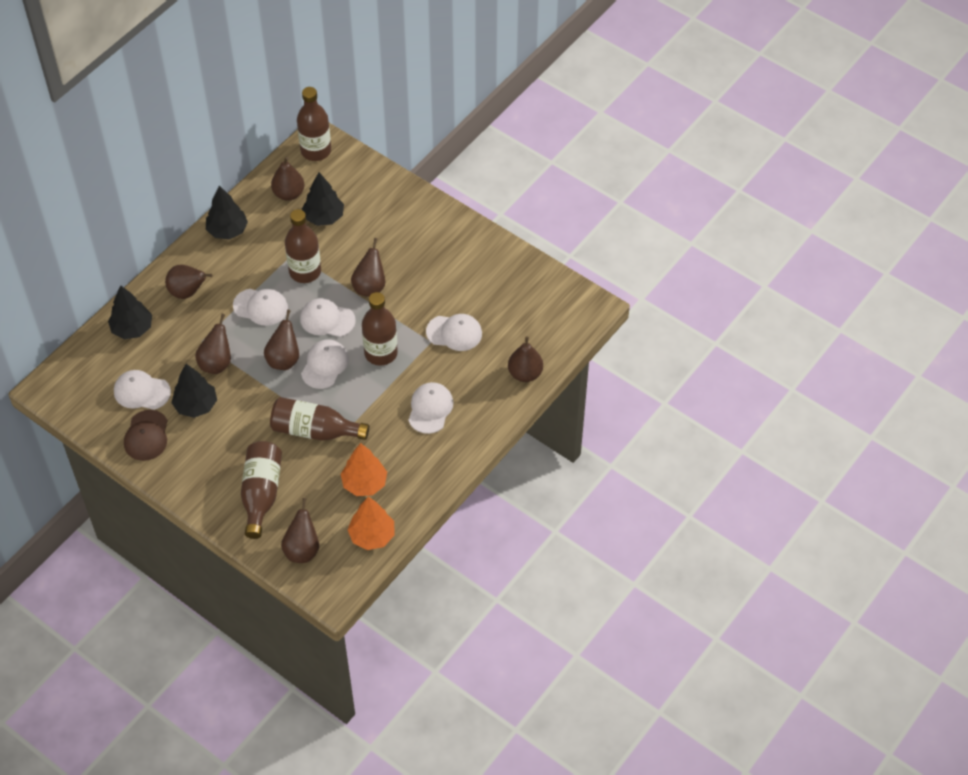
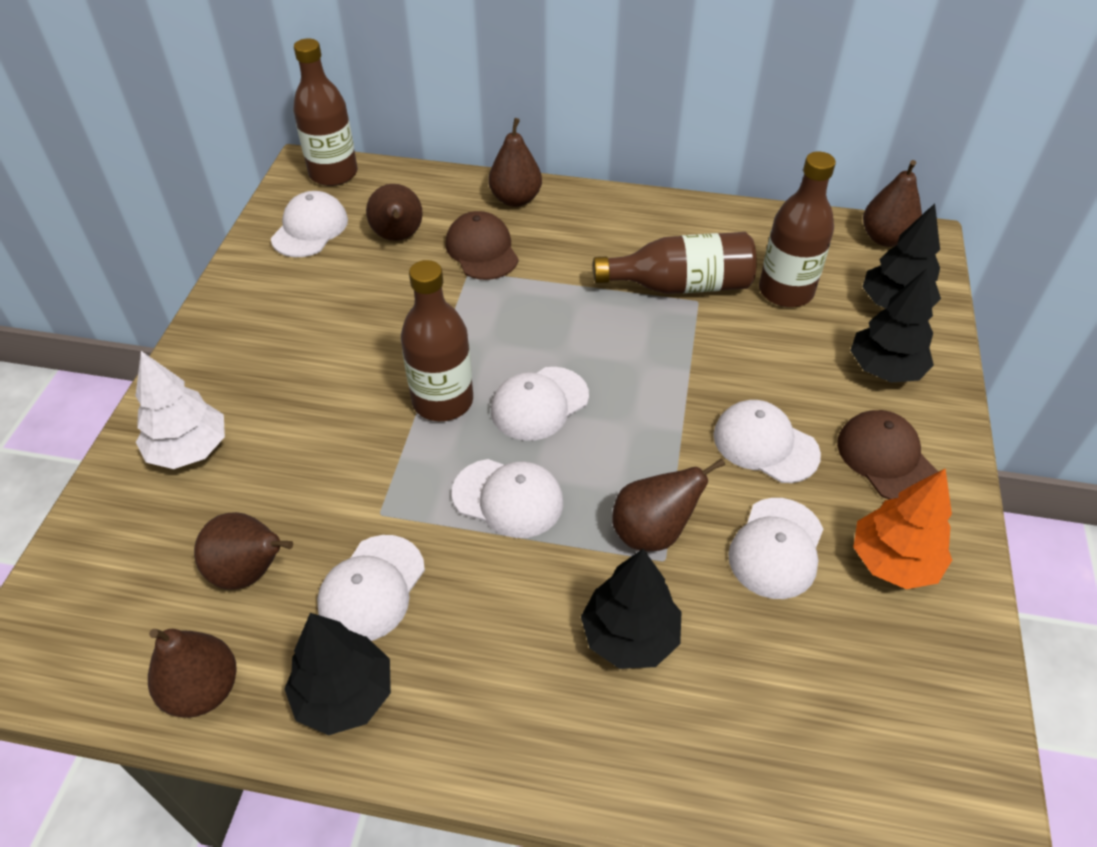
brown bottle: 5 -> 4
brown cap: 1 -> 2
brown pear: 7 -> 6
orange tree: 2 -> 1
white tree: 0 -> 1

